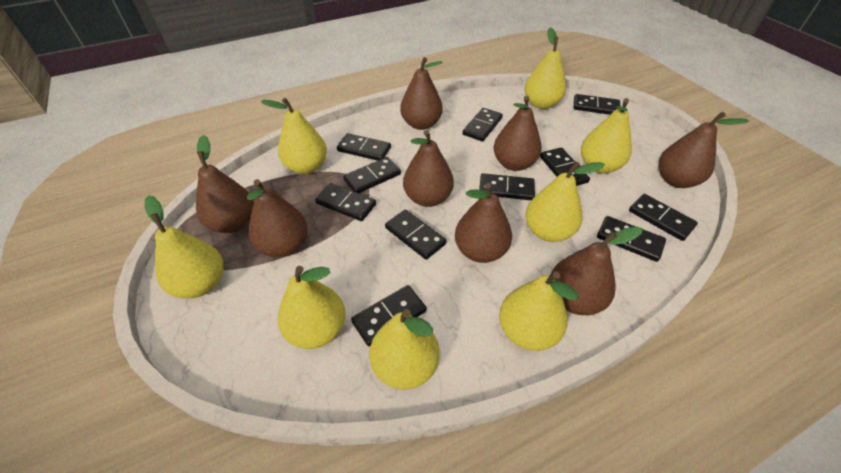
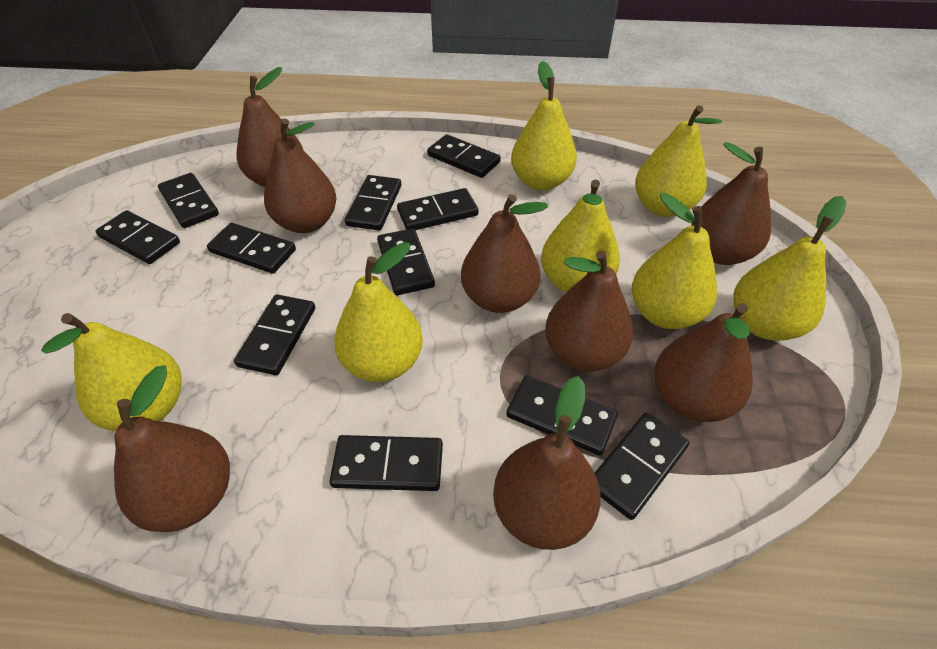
yellow pear: 8 -> 7

